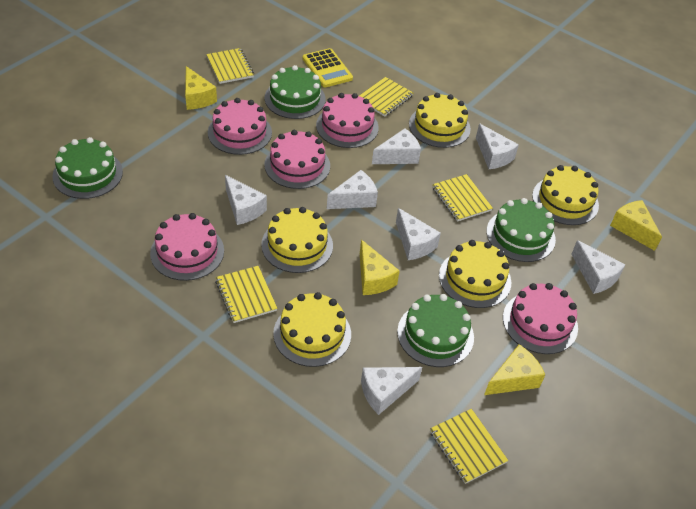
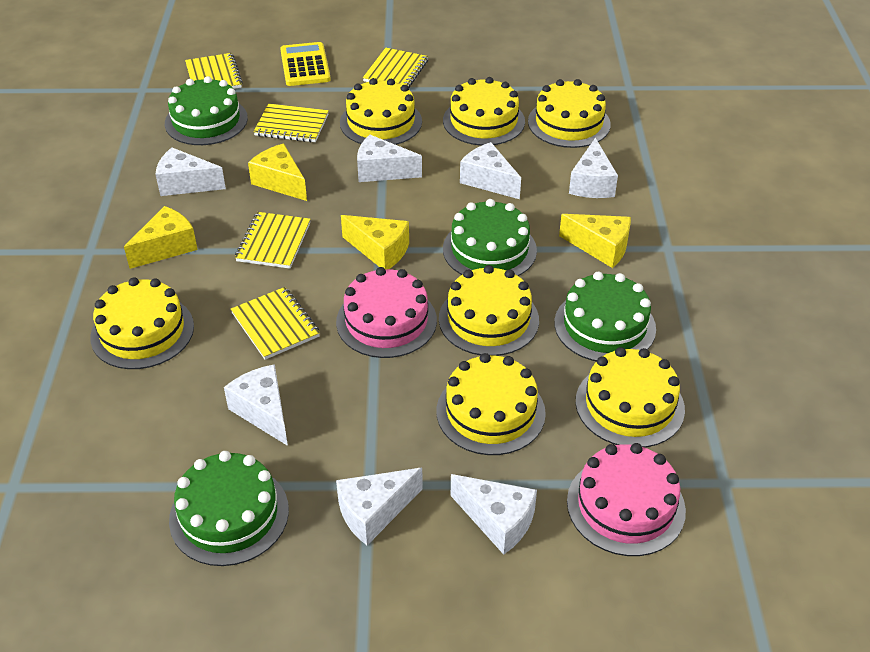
pink cake: 5 -> 2
yellow cake: 5 -> 7

